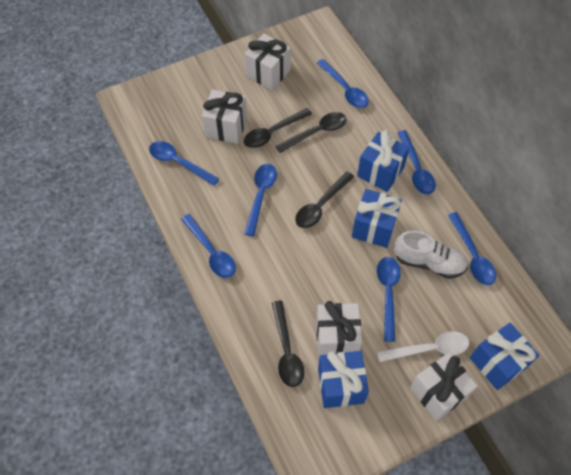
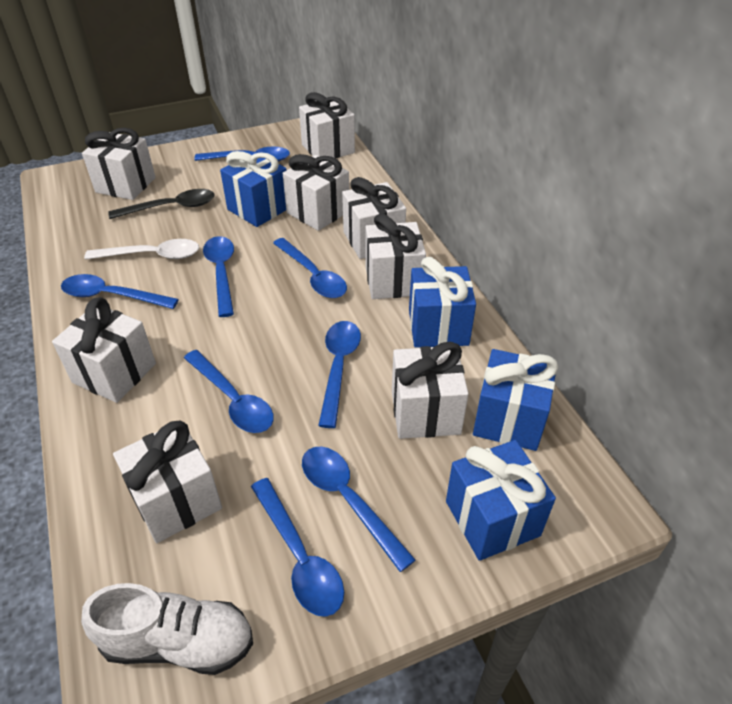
black spoon: 4 -> 1
blue spoon: 7 -> 8
white gift: 4 -> 8

